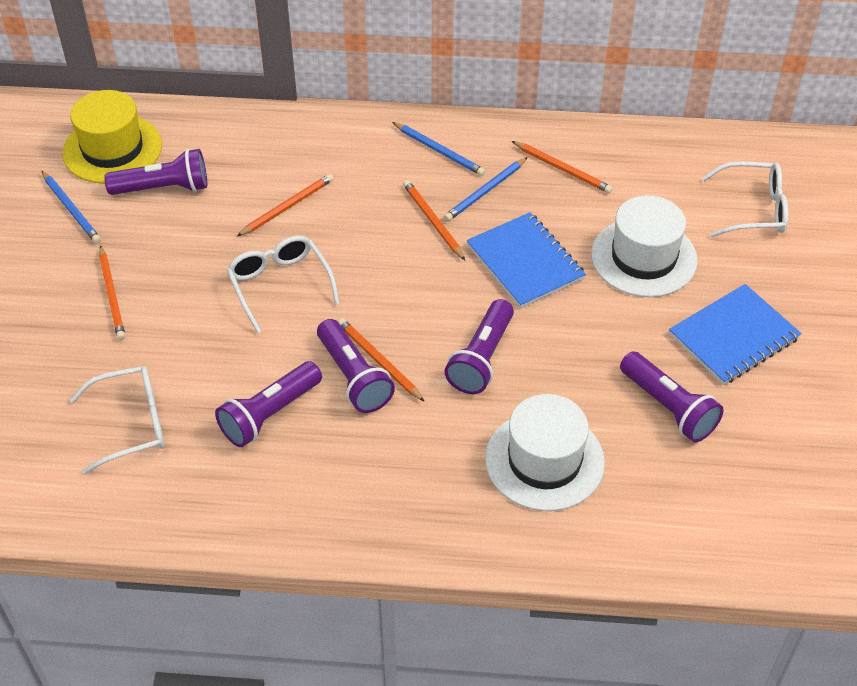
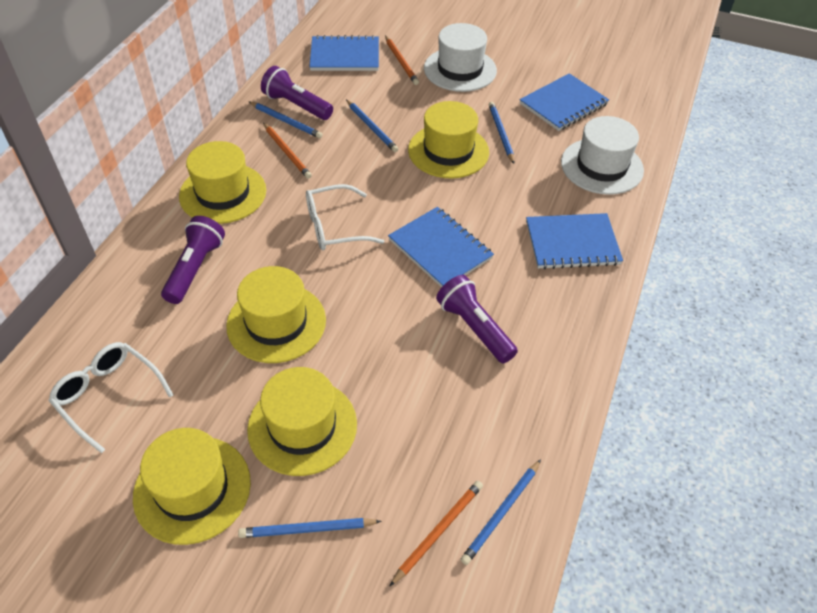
blue notebook: 2 -> 4
blue pencil: 3 -> 5
orange pencil: 5 -> 3
purple flashlight: 5 -> 3
white glasses: 3 -> 2
yellow hat: 1 -> 5

